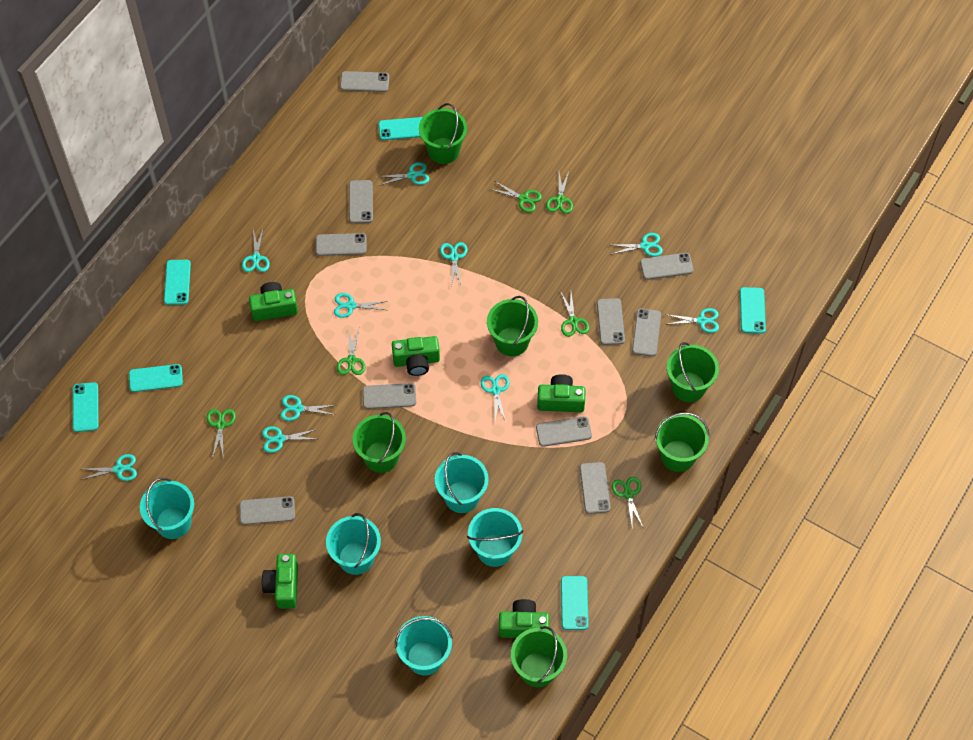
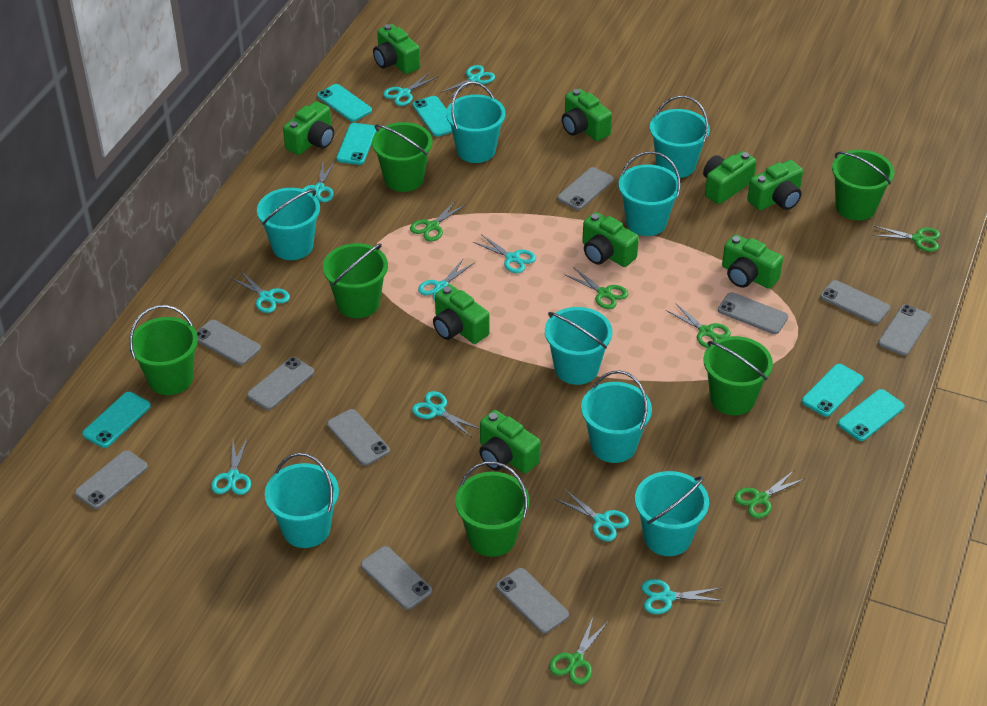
green camera: 5 -> 9
turquoise bucket: 5 -> 8

